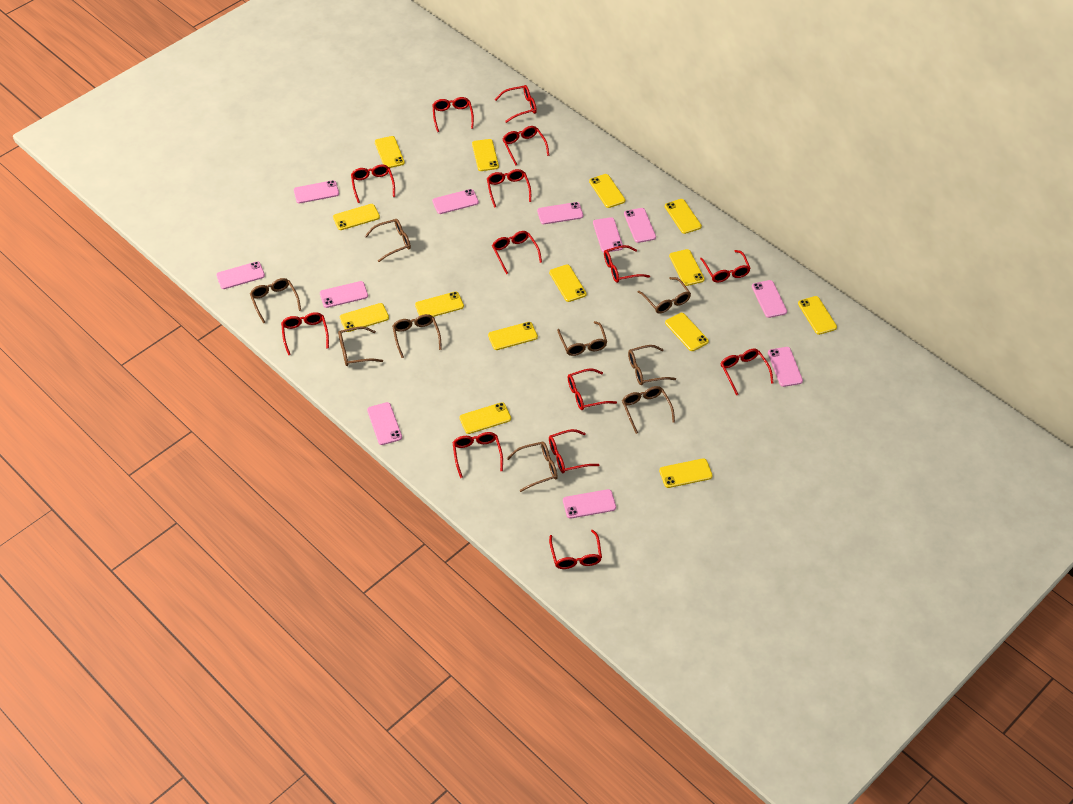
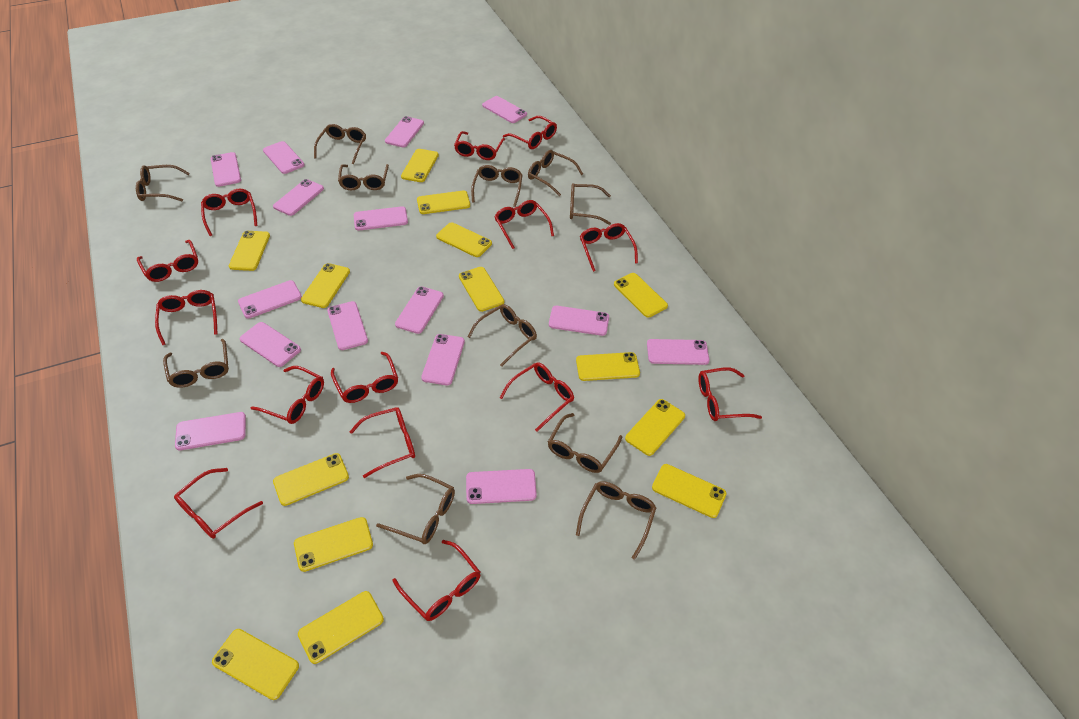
brown glasses: 9 -> 11
pink phone: 11 -> 15

